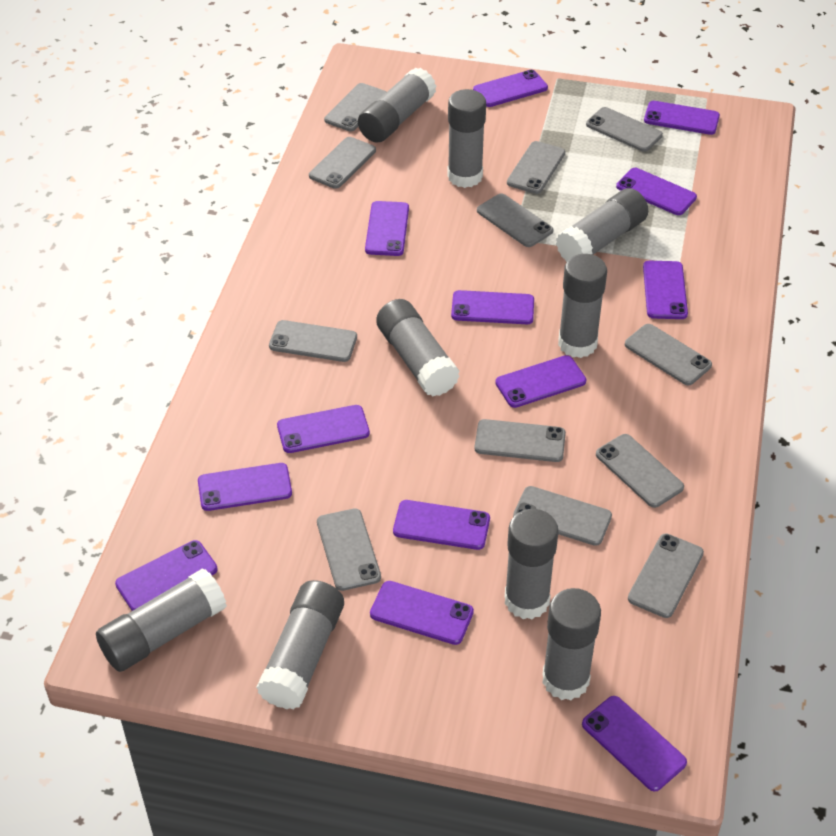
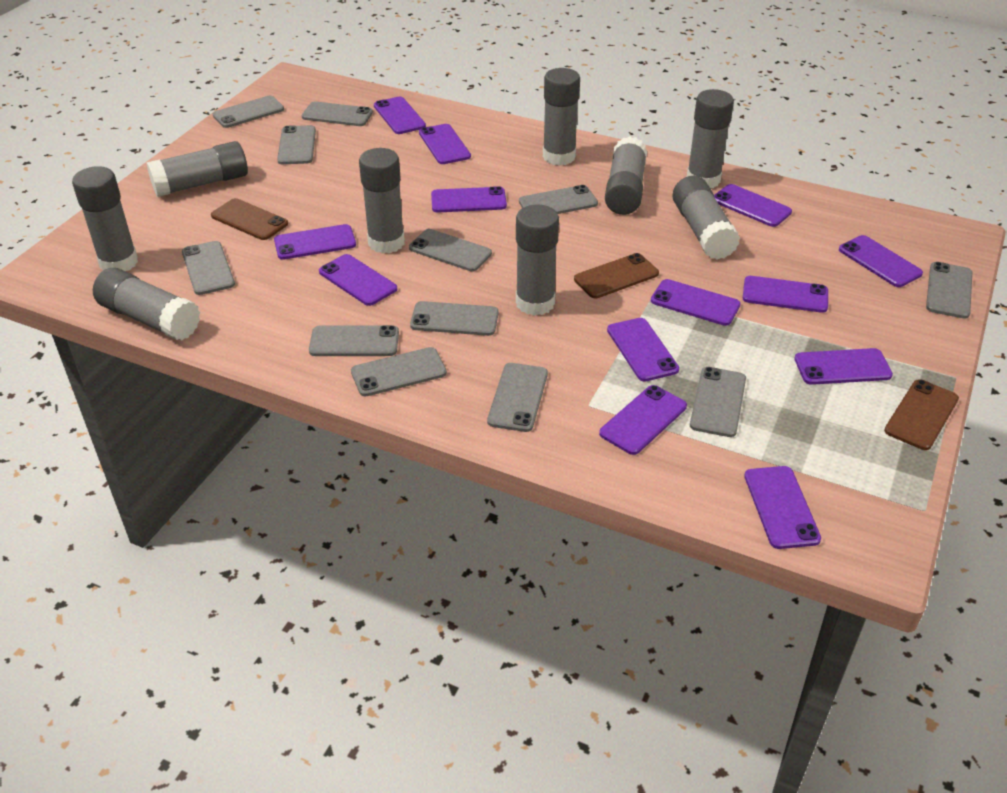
brown phone: 0 -> 3

